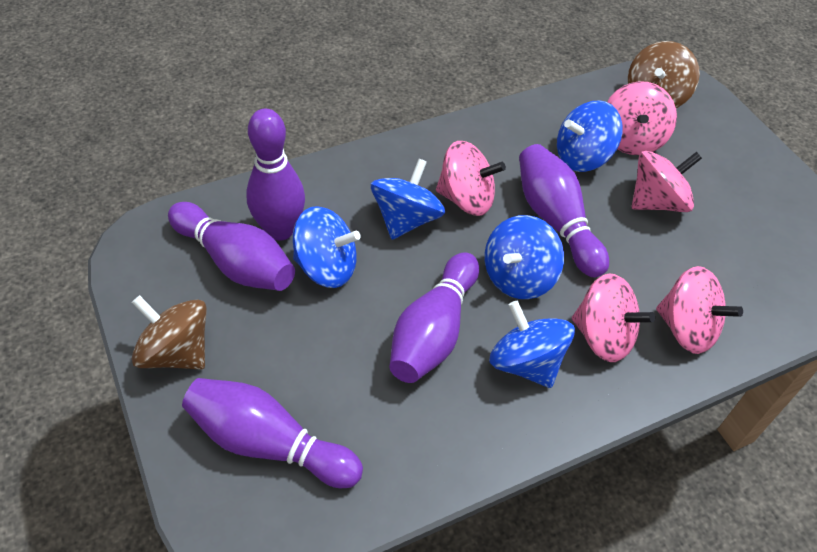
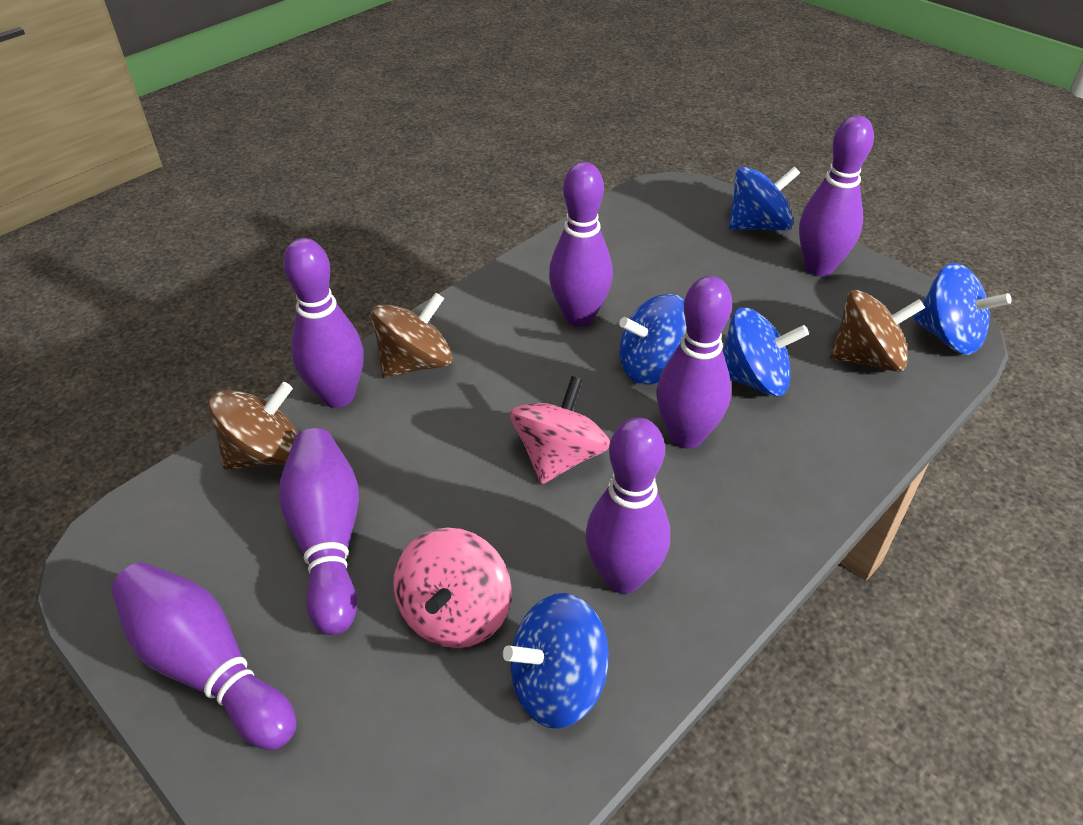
brown spinning top: 2 -> 3
pink spinning top: 5 -> 2
purple bowling pin: 5 -> 7

